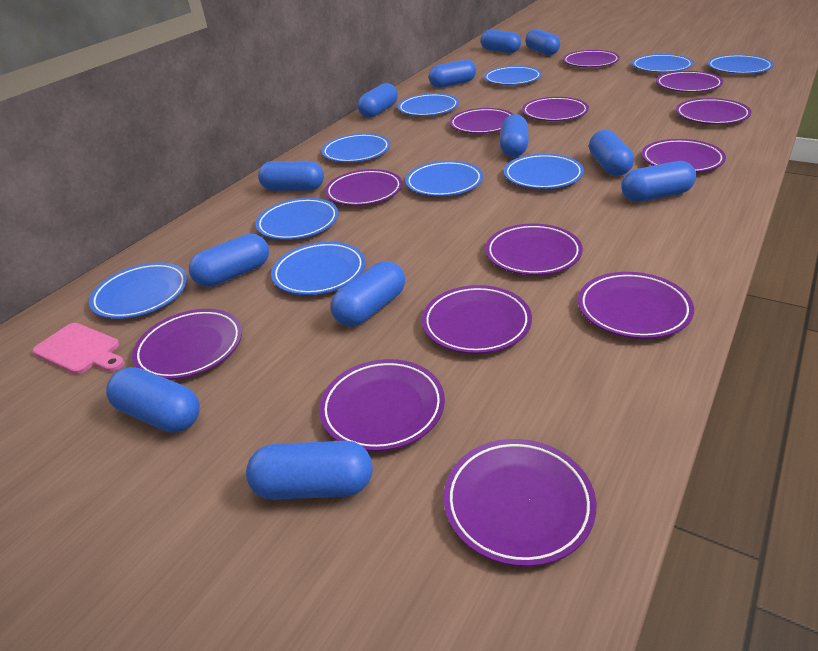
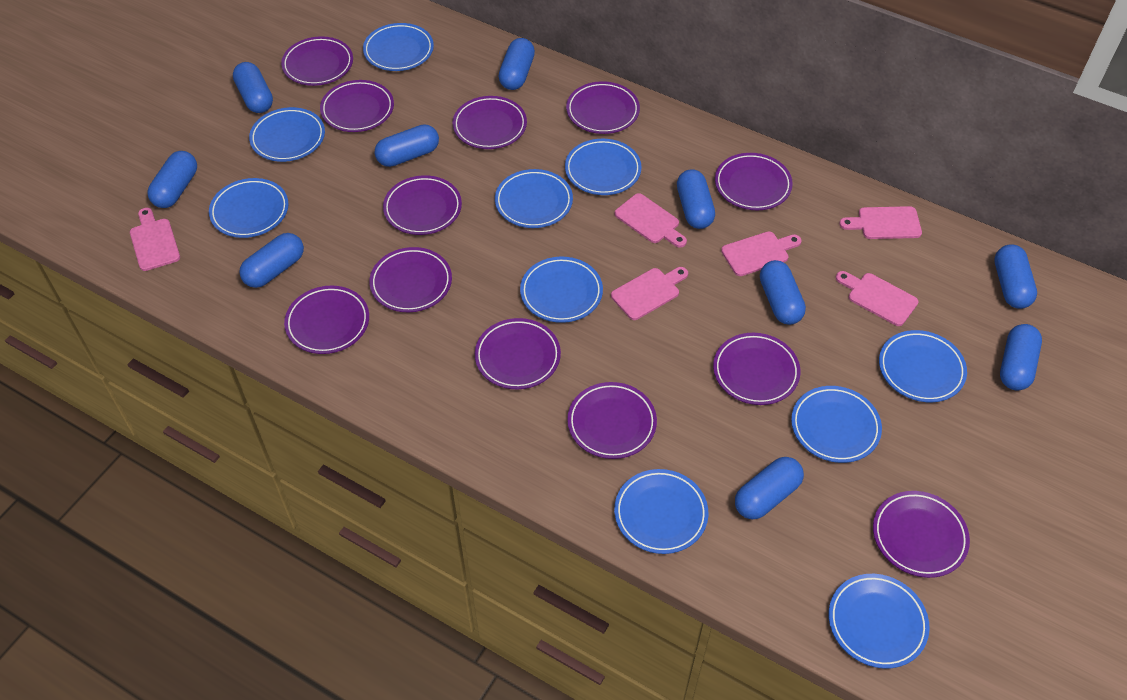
blue capsule: 12 -> 10
pink cutting board: 1 -> 6
purple plate: 13 -> 12

